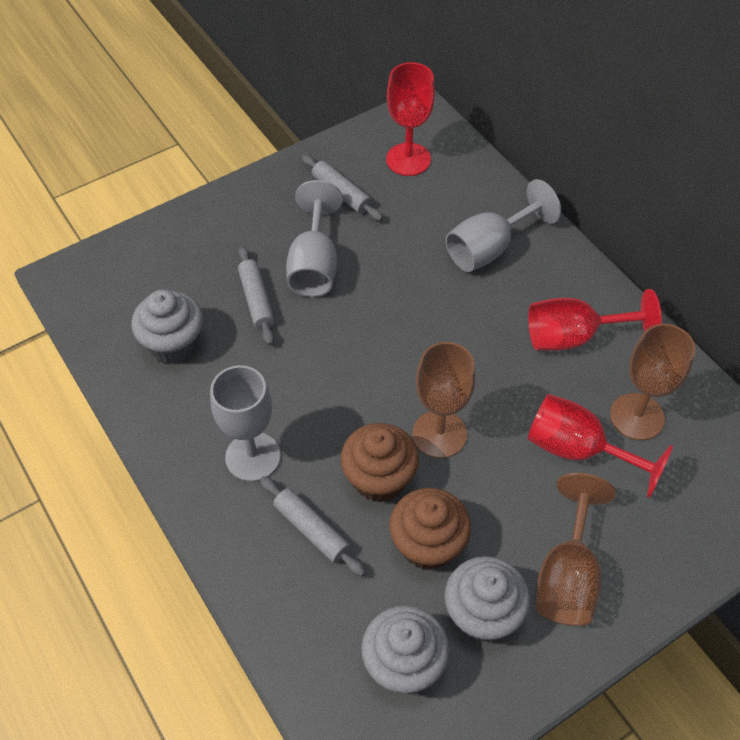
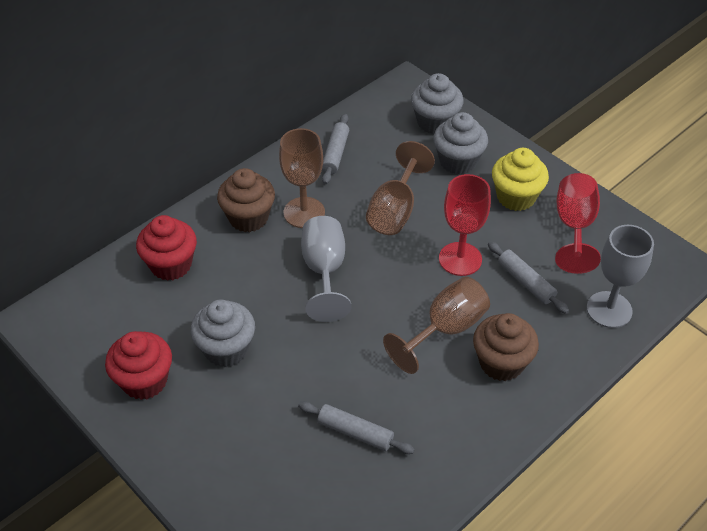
grey goblet: 3 -> 2
red cupcake: 0 -> 2
red goblet: 3 -> 2
yellow cupcake: 0 -> 1

